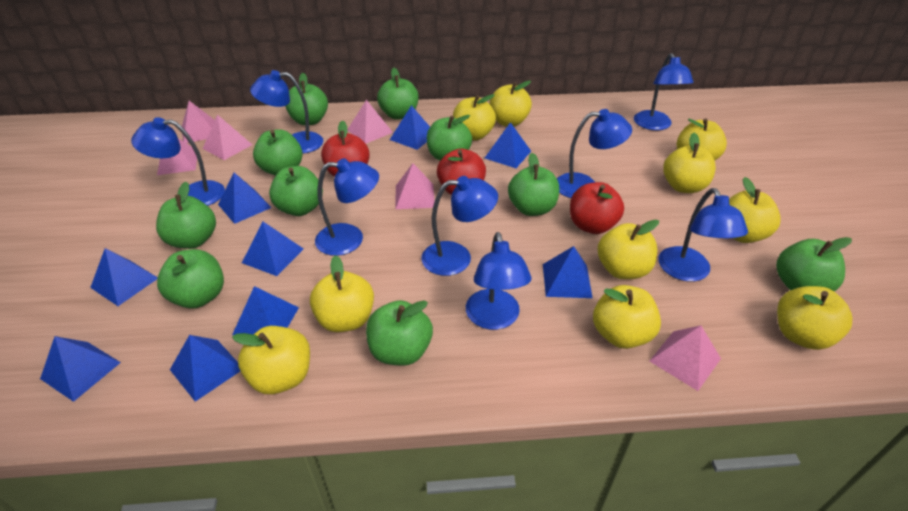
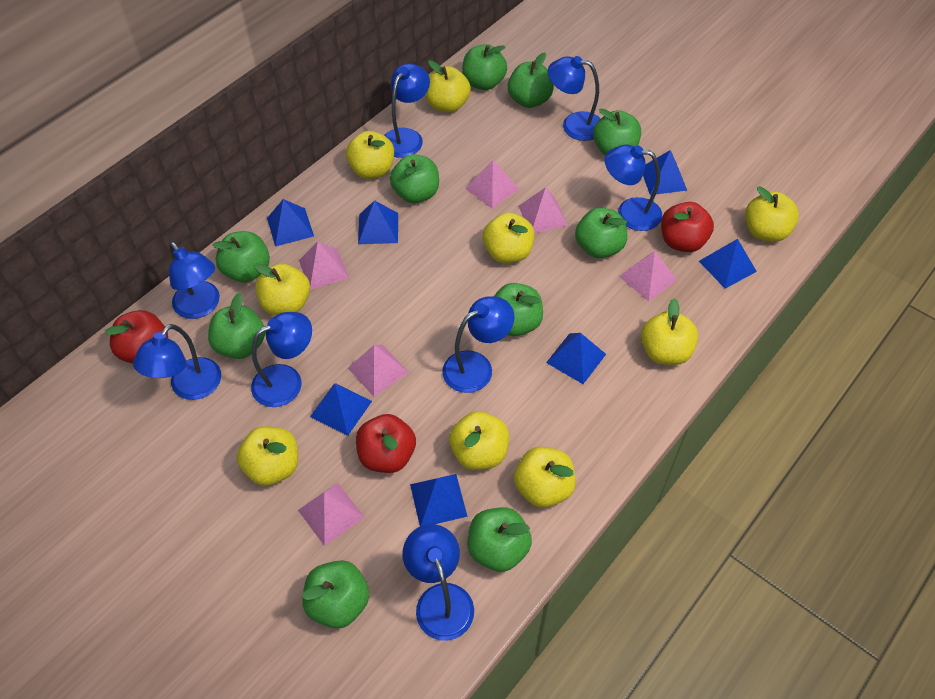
blue pyramid: 9 -> 7
yellow apple: 10 -> 9

